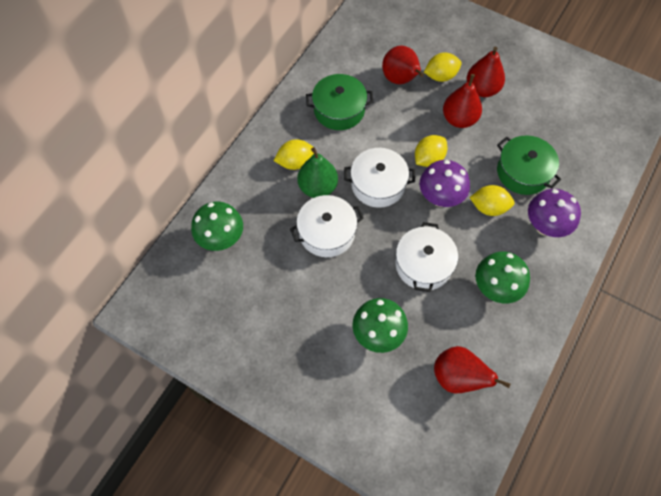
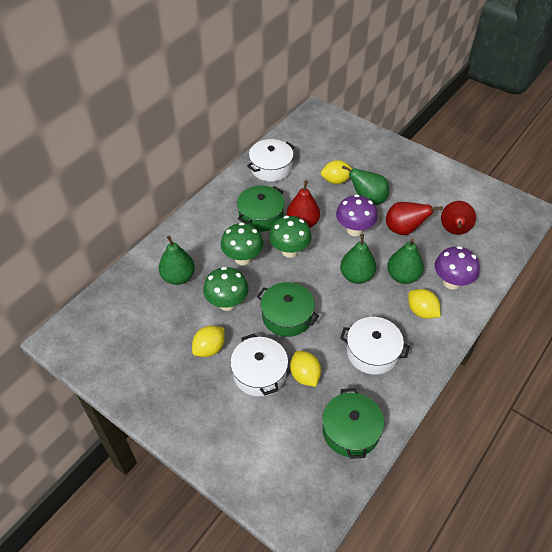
green pear: 1 -> 4
green pot: 2 -> 3
red pear: 4 -> 3

